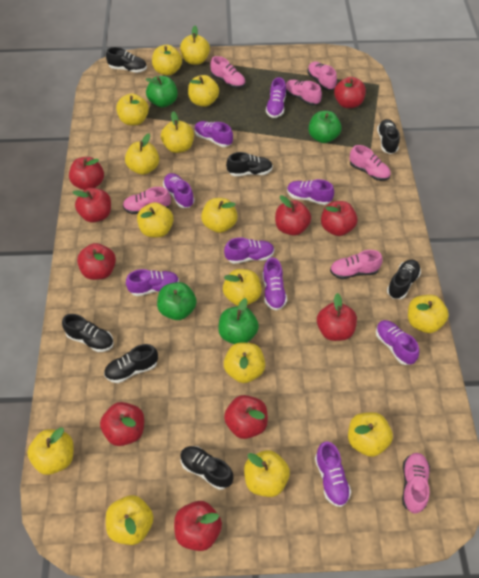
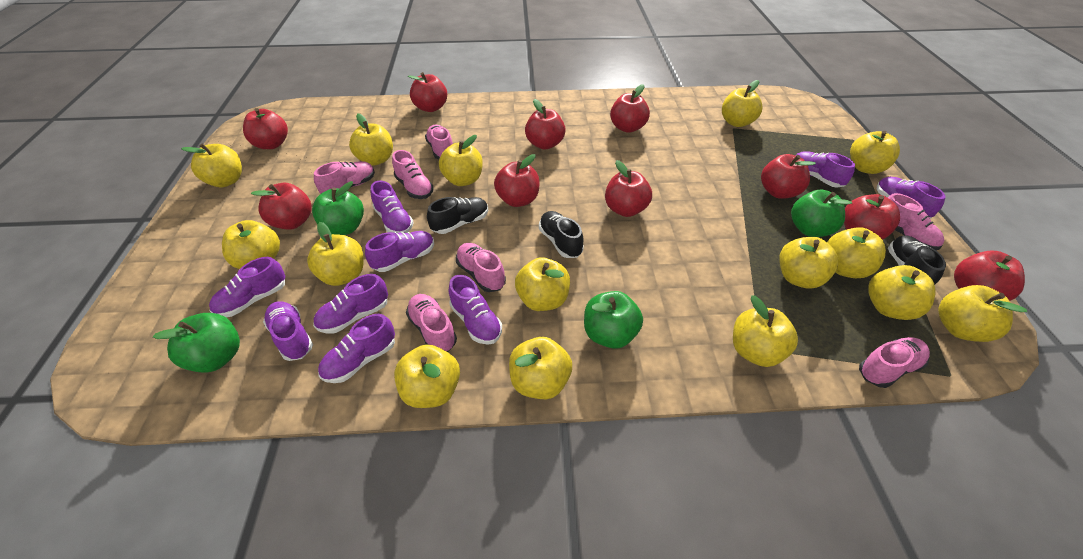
black shoe: 7 -> 3

